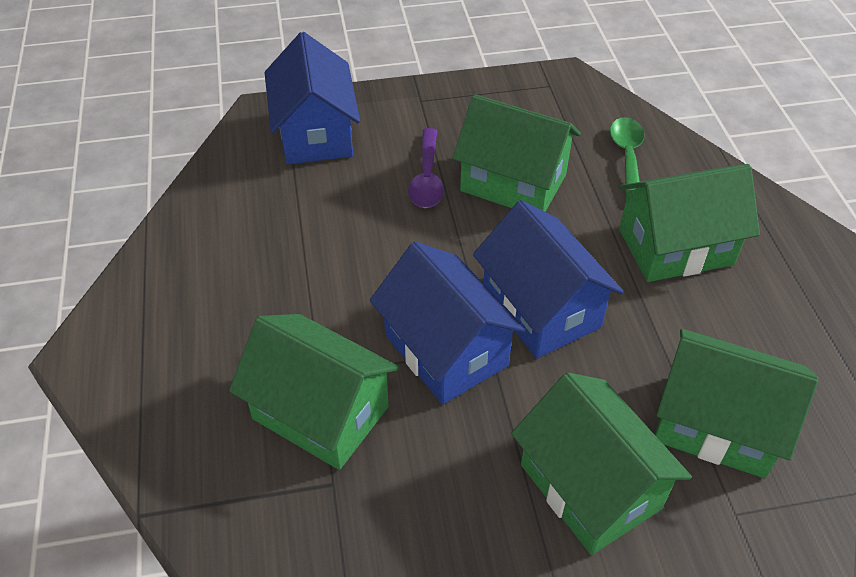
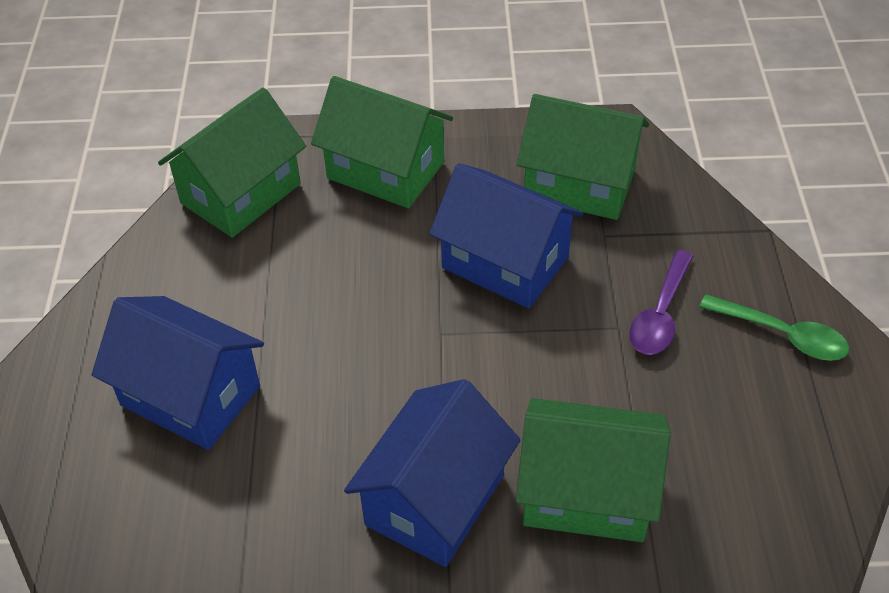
green house: 5 -> 4

